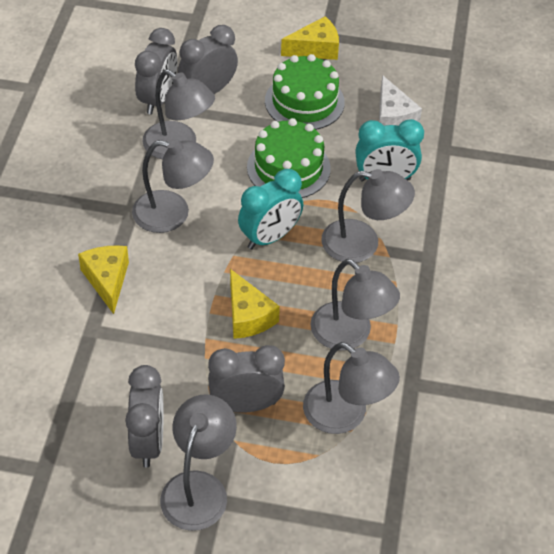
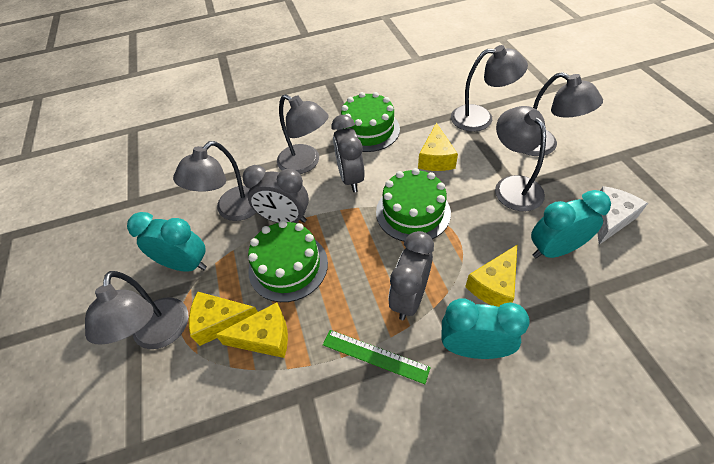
green cake: 2 -> 3
green ruler: 0 -> 1
grey clock: 4 -> 3
turquoise clock: 2 -> 3
yellow cheese: 3 -> 4

